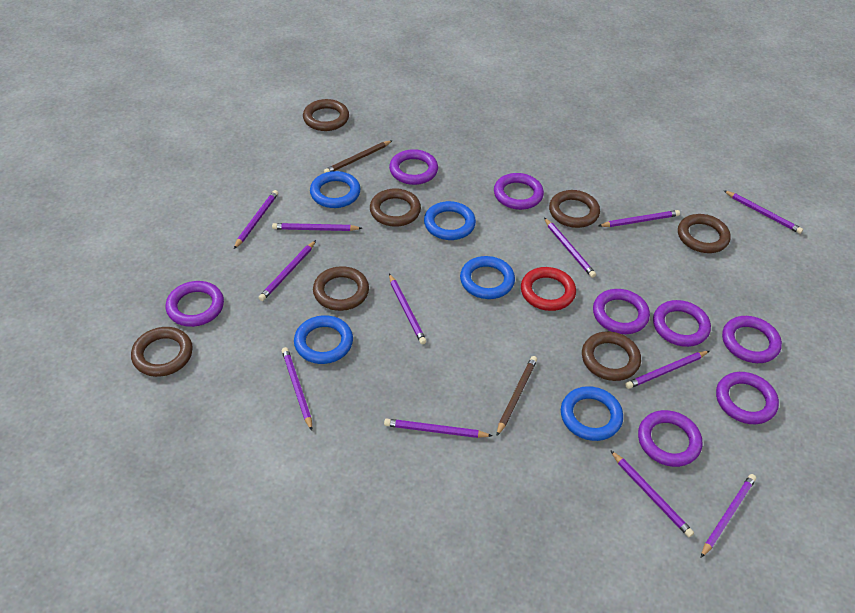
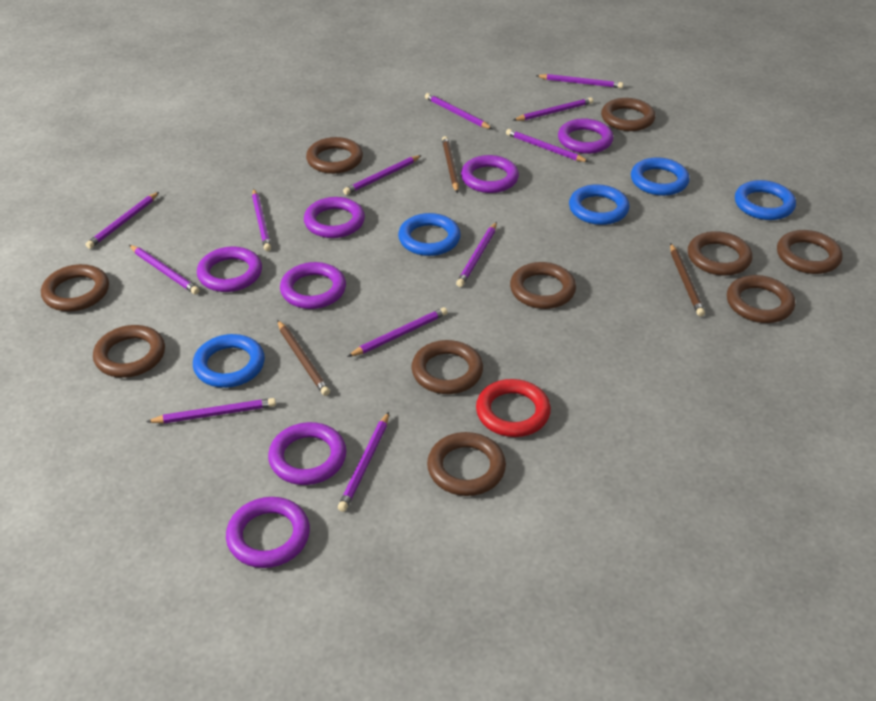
brown pencil: 2 -> 3
brown ring: 7 -> 10
purple ring: 8 -> 7

